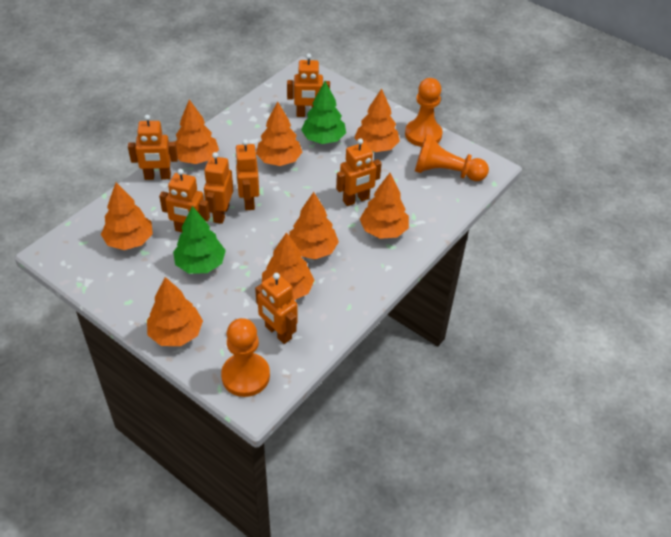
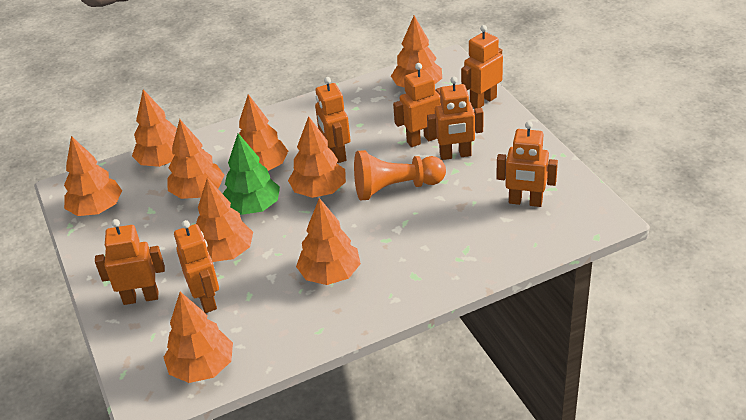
green tree: 2 -> 1
orange pawn: 3 -> 1
orange tree: 8 -> 9

